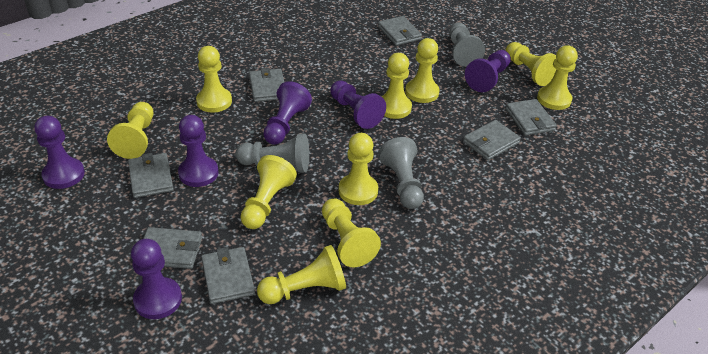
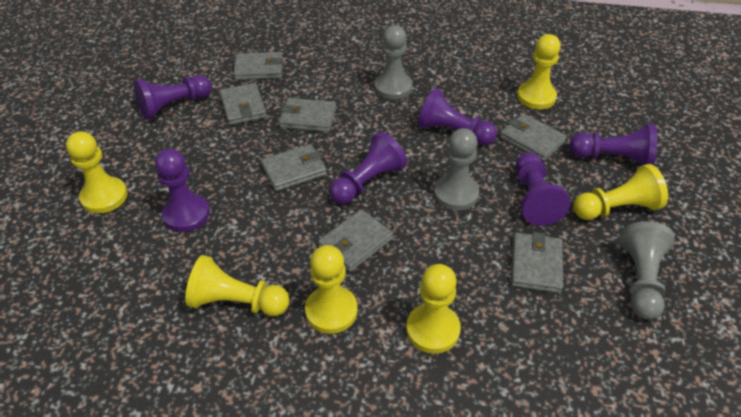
yellow pawn: 10 -> 6

